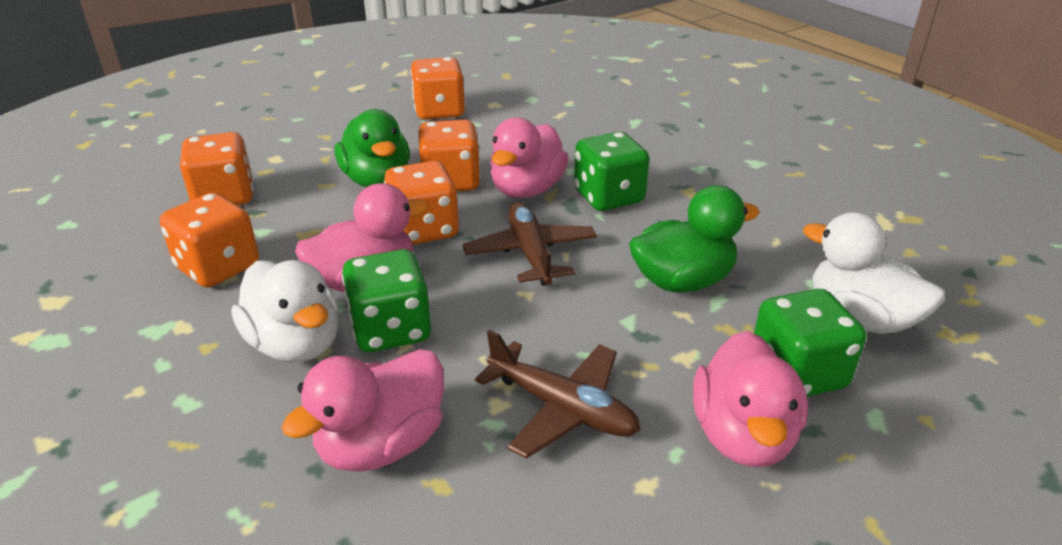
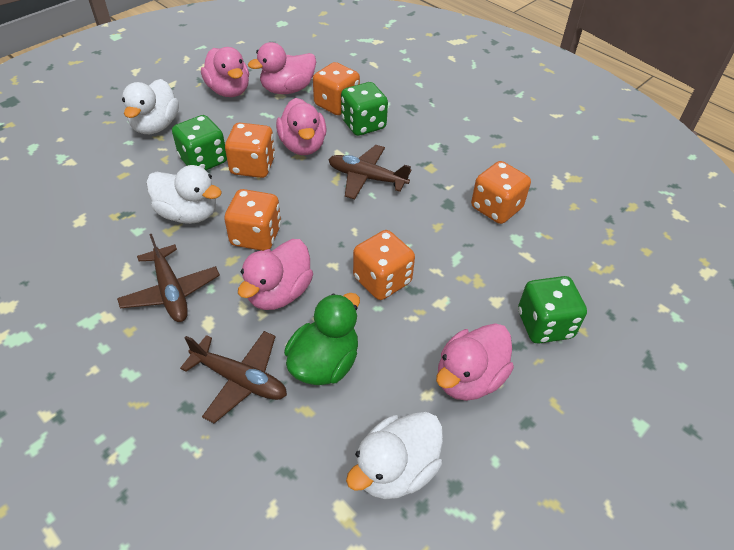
brown plane: 2 -> 3
green duck: 2 -> 1
pink duck: 4 -> 5
white duck: 2 -> 3

